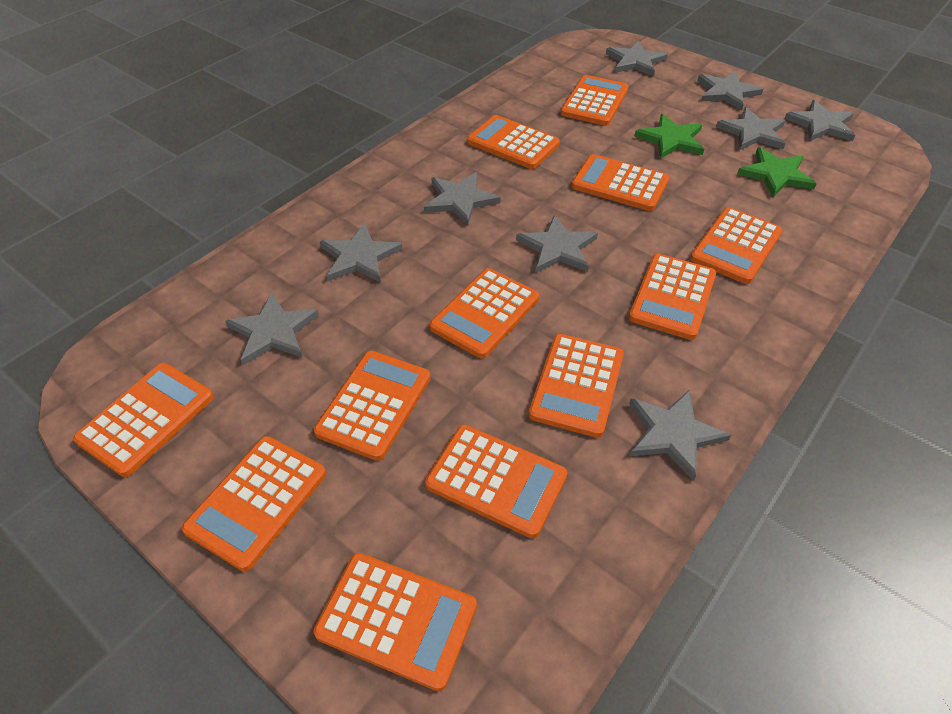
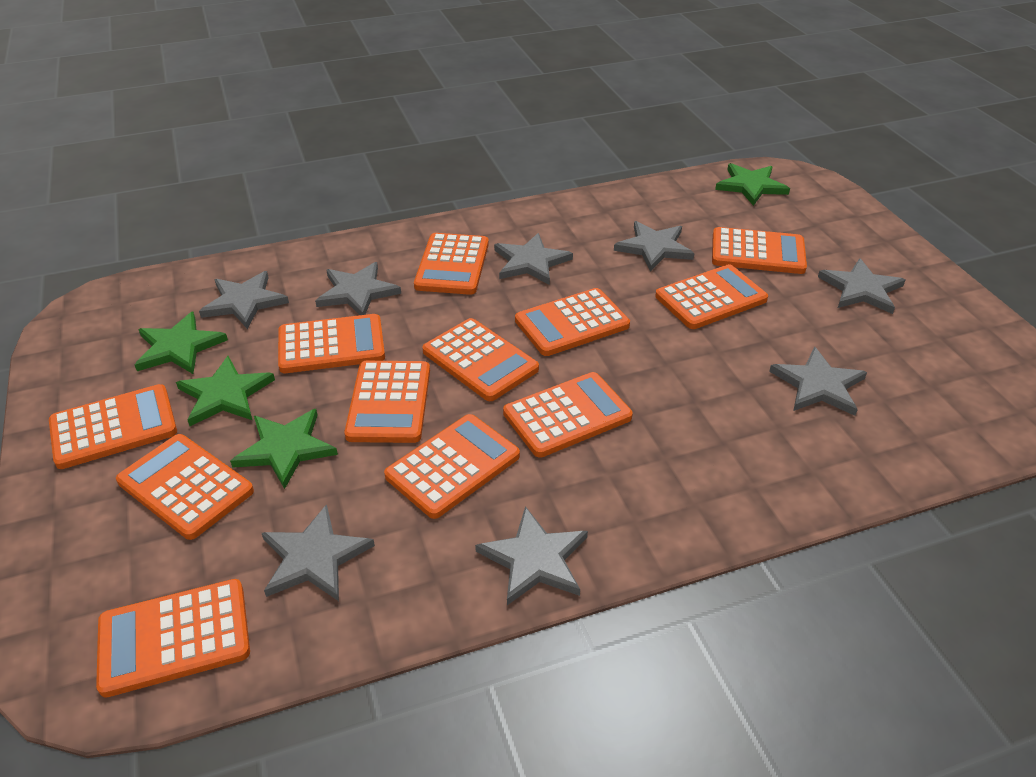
green star: 2 -> 4
grey star: 9 -> 8

